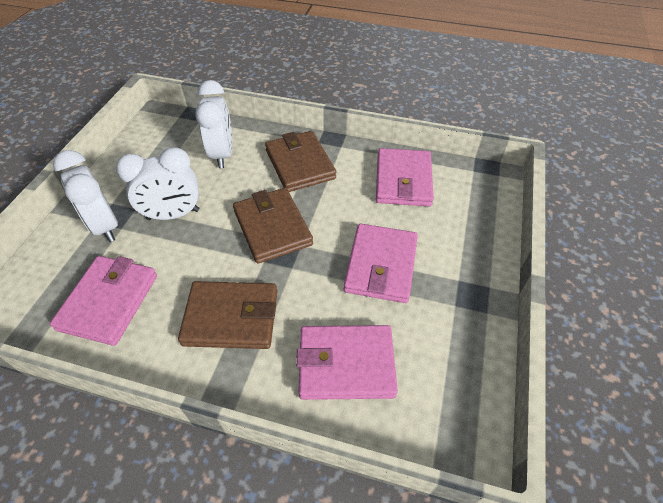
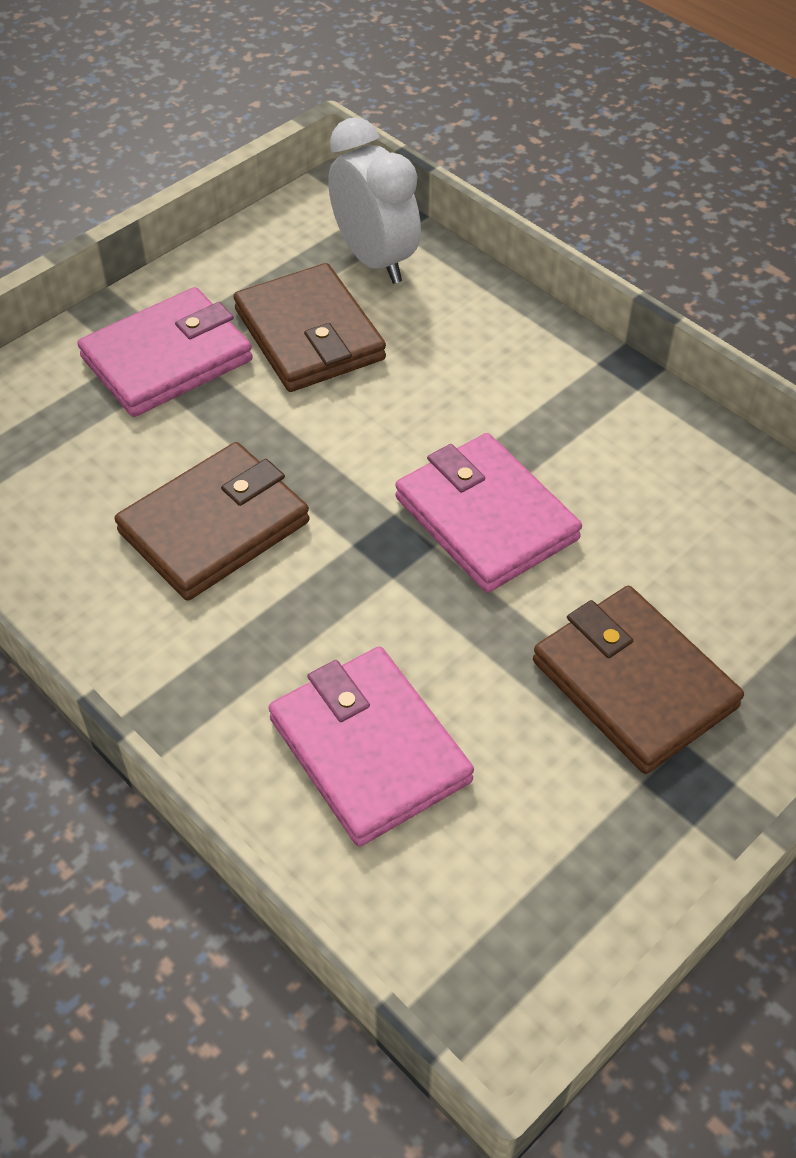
pink wallet: 4 -> 3
white clock: 3 -> 1

